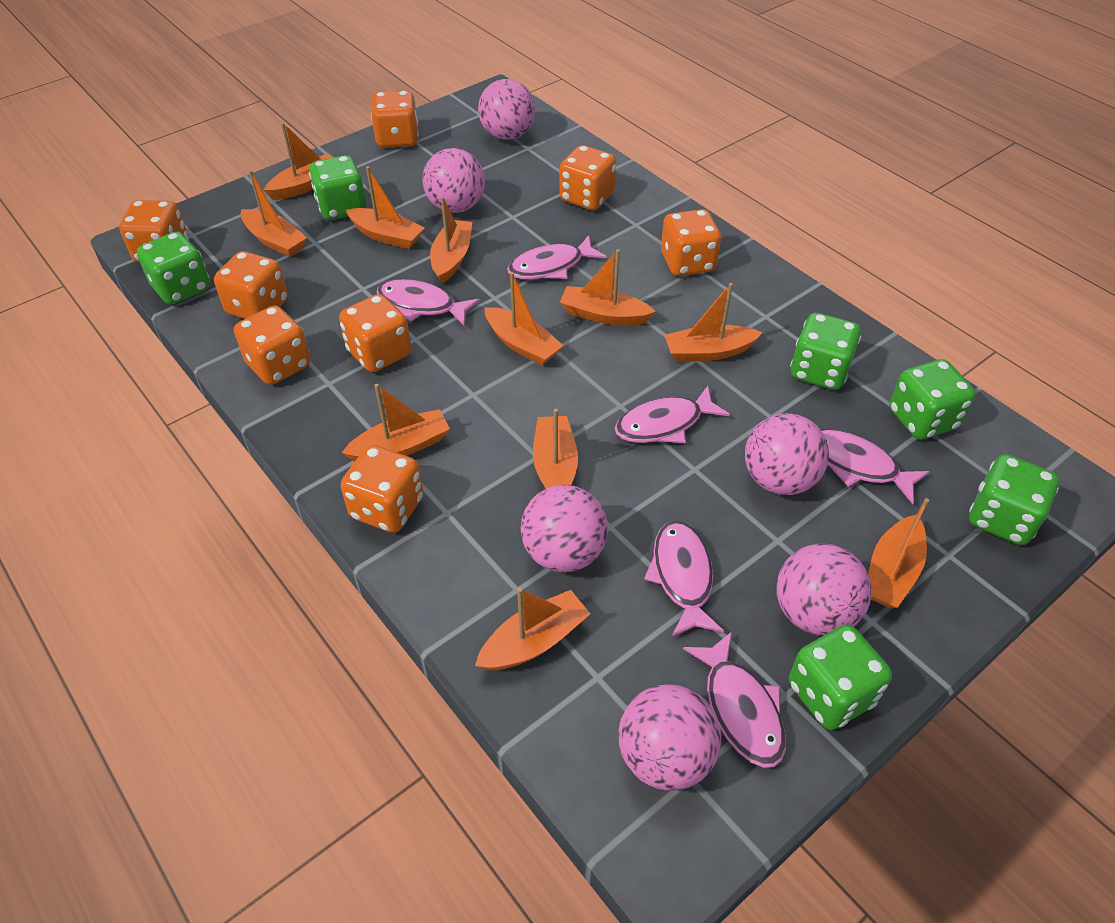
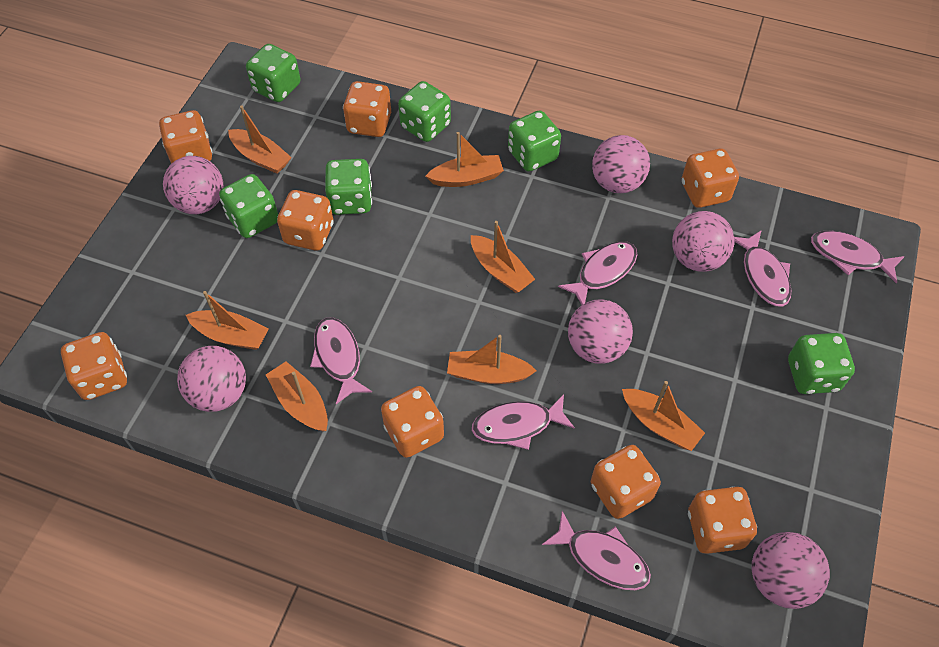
orange boat: 11 -> 7

